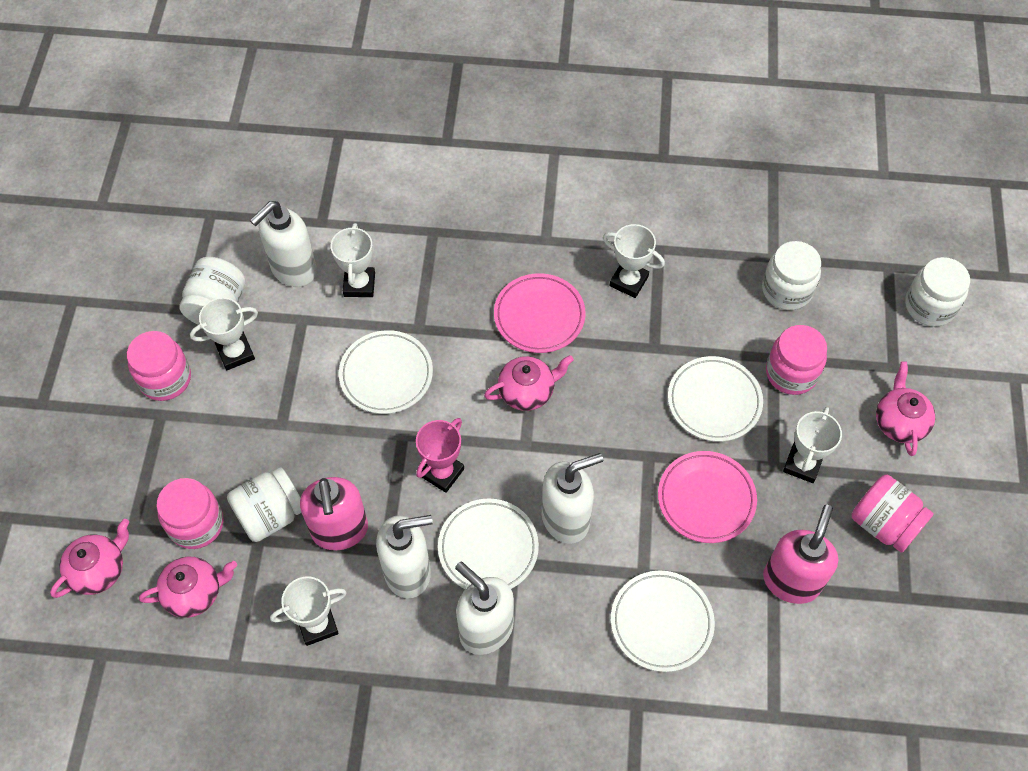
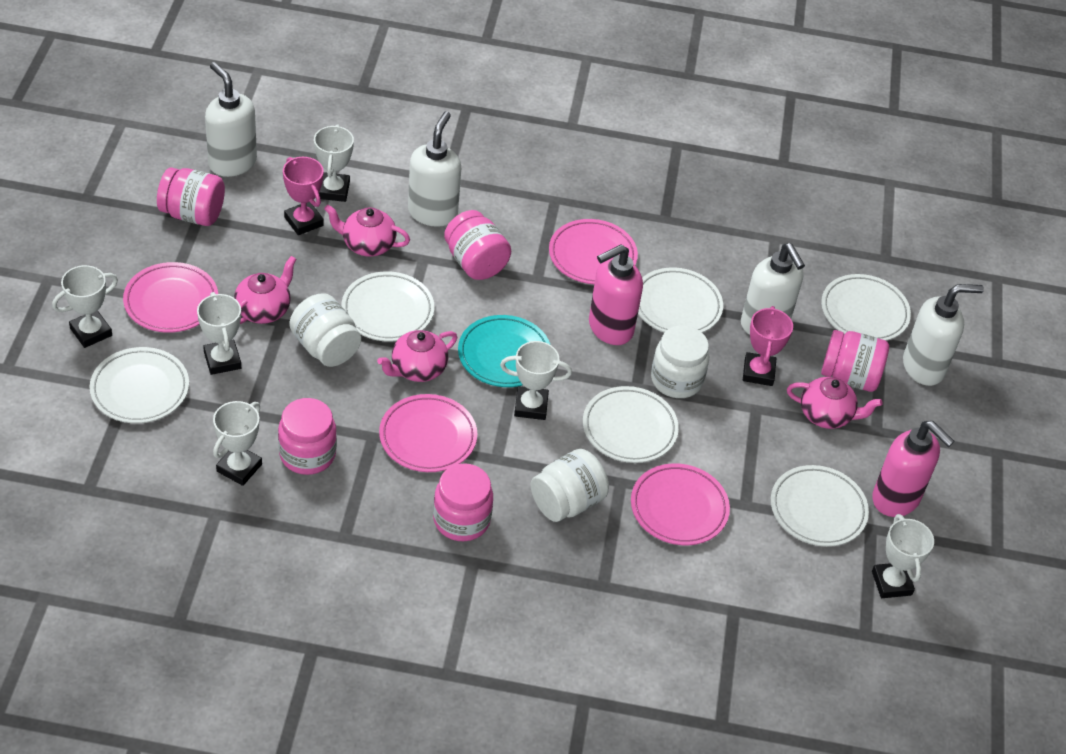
pink jar: 4 -> 5
pink plate: 2 -> 4
pink trophy: 1 -> 2
turquoise plate: 0 -> 1
white jar: 4 -> 3
white plate: 4 -> 6
white trophy: 5 -> 6

